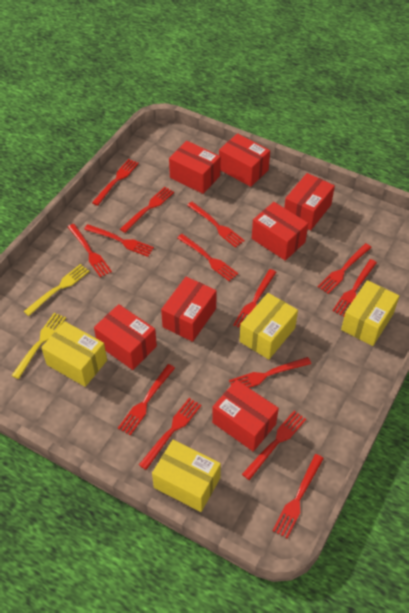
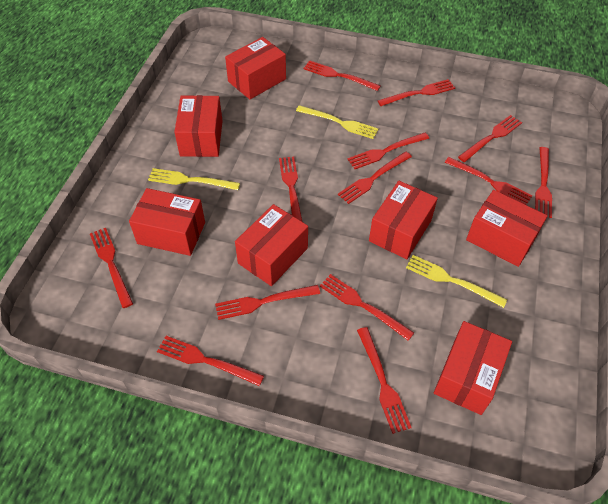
red fork: 14 -> 13
yellow box: 4 -> 0
yellow fork: 2 -> 3

